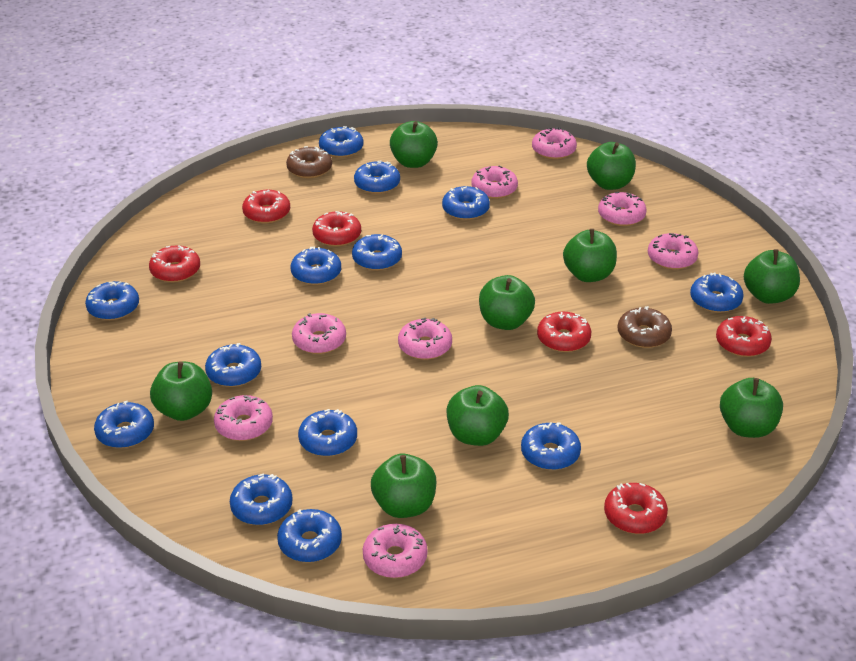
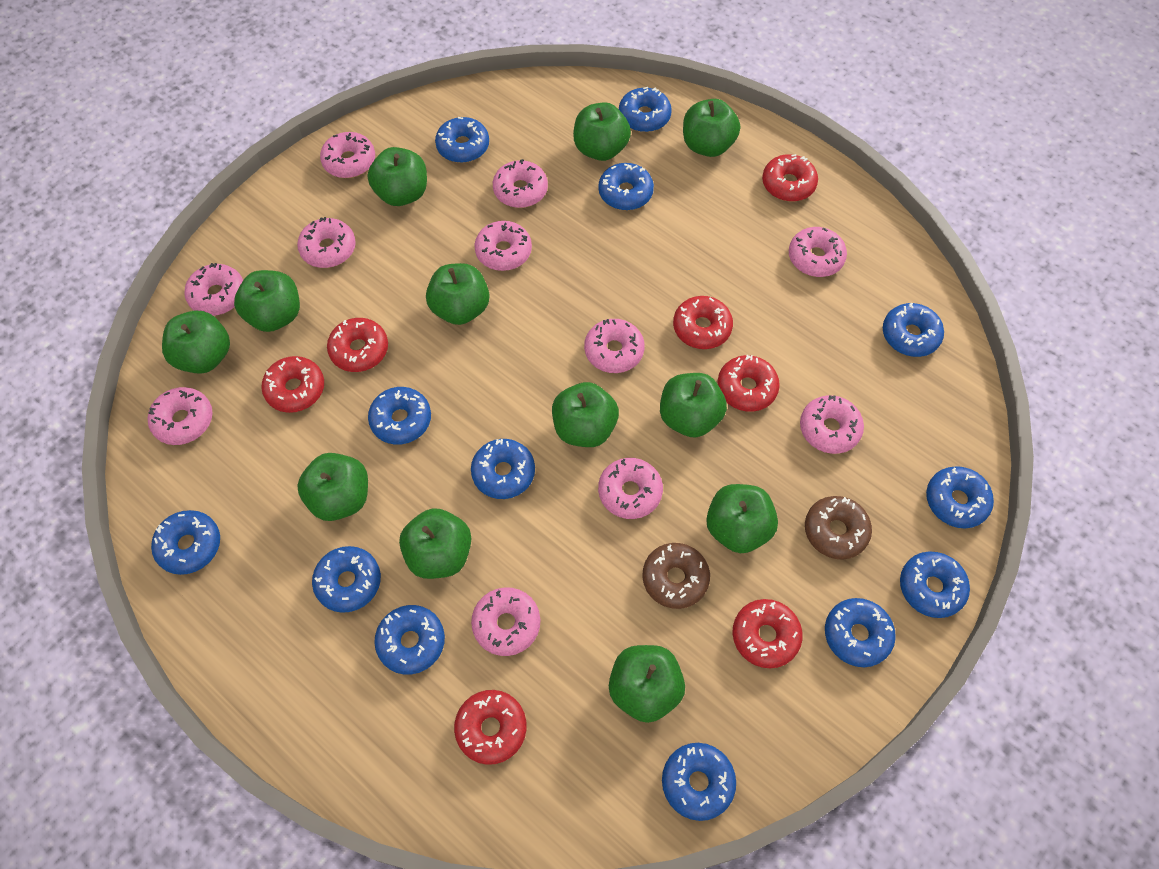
green apple: 9 -> 12
pink donut: 8 -> 11
red donut: 6 -> 7

